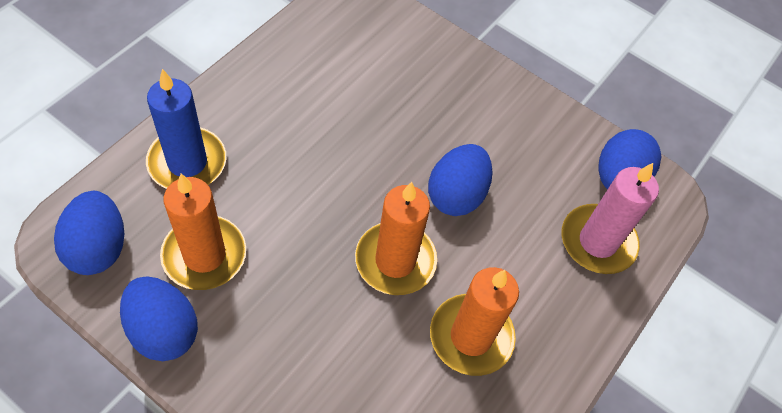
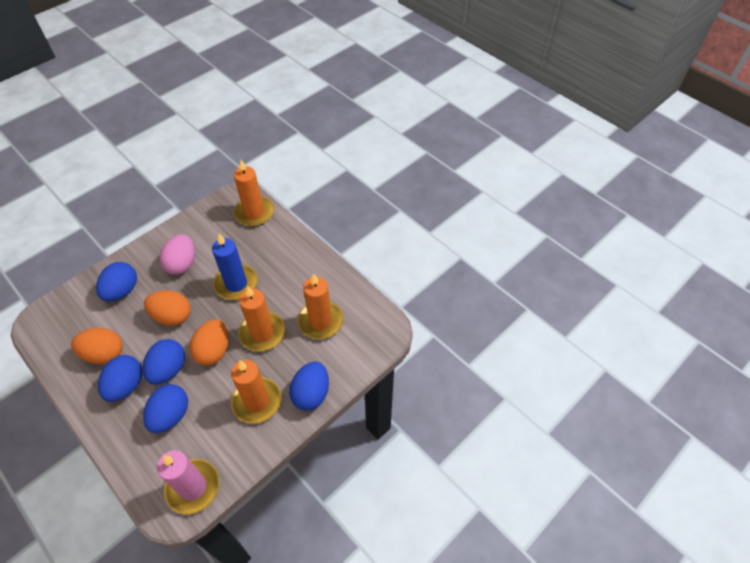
blue egg: 4 -> 5
orange candle: 3 -> 4
orange egg: 0 -> 3
pink egg: 0 -> 1

